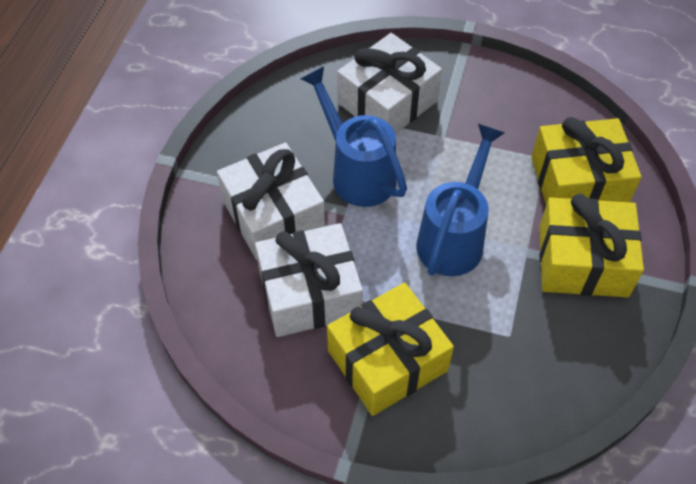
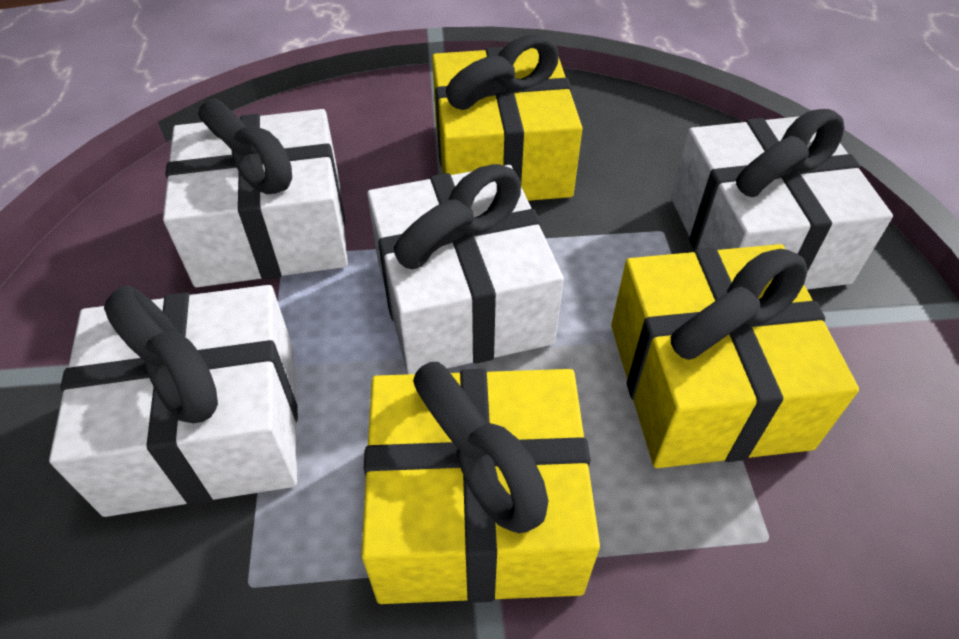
blue watering can: 2 -> 0
white gift: 3 -> 4

